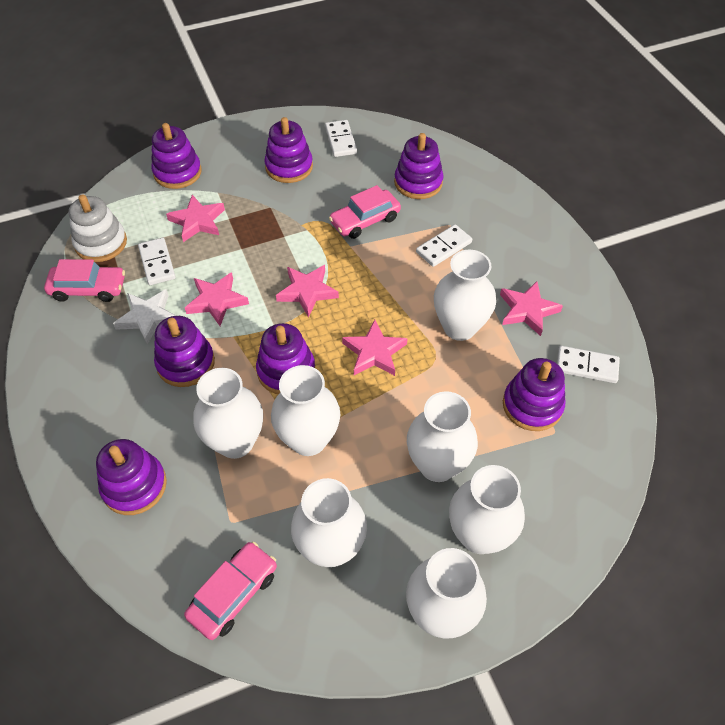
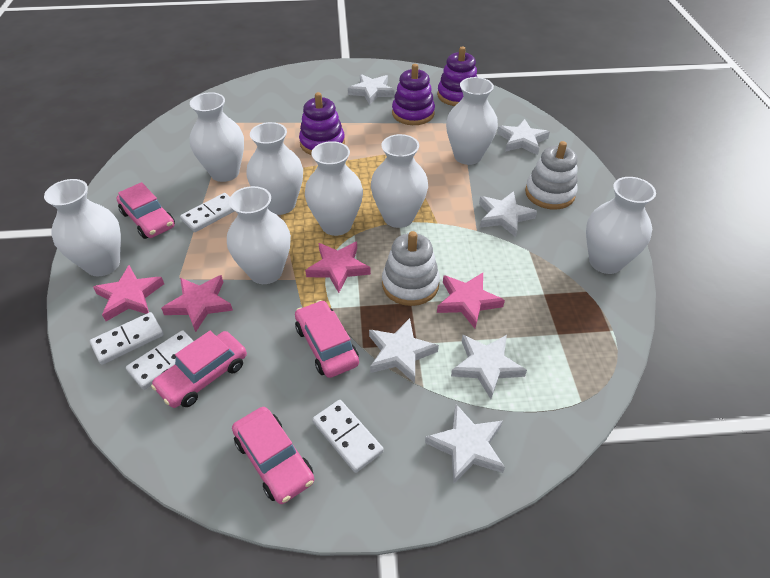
pink car: 3 -> 4
pink star: 5 -> 4
purple stacking toy: 7 -> 3
white stacking toy: 1 -> 2
white star: 1 -> 6
white vase: 7 -> 8

